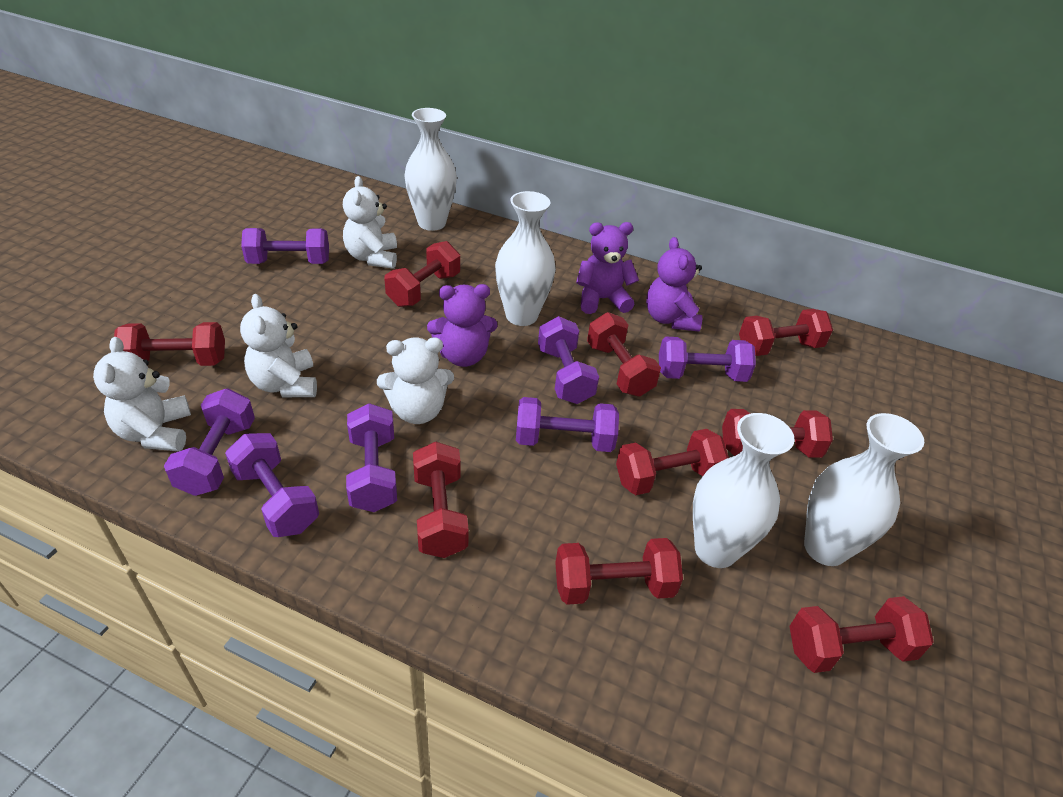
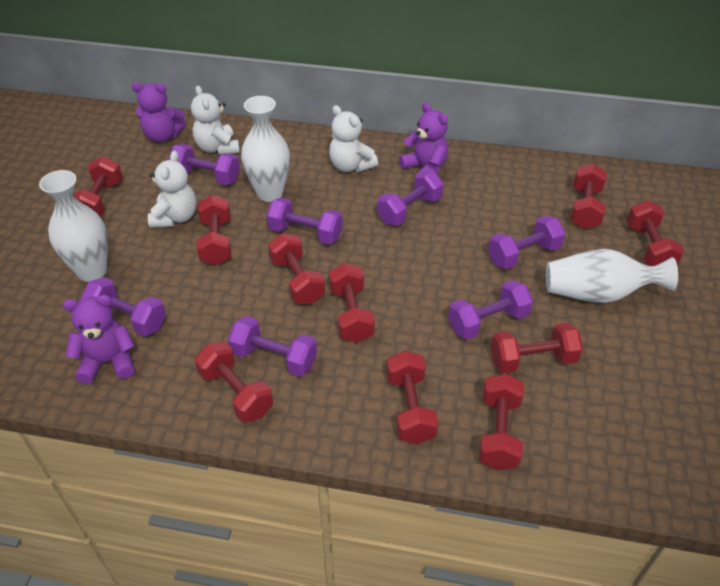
red dumbbell: 9 -> 10
white teddy bear: 4 -> 3
white vase: 4 -> 3

